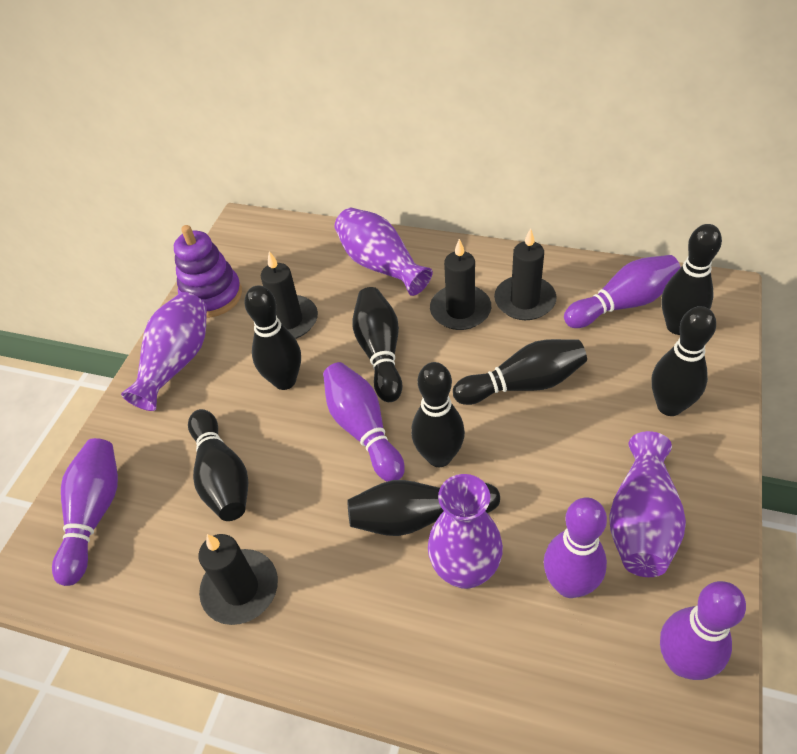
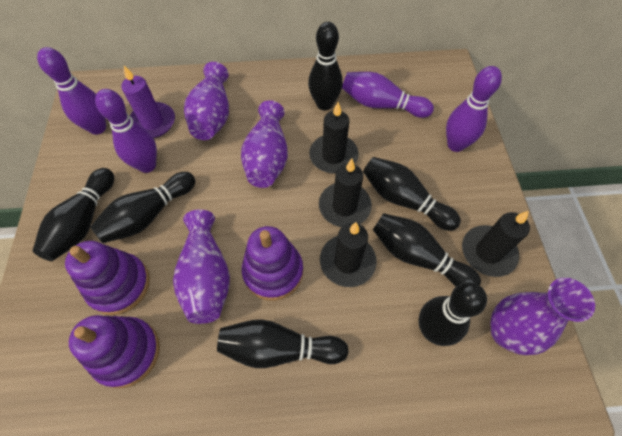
black bowling pin: 8 -> 7
purple bowling pin: 5 -> 4
purple candle: 0 -> 1
purple stacking toy: 1 -> 3

